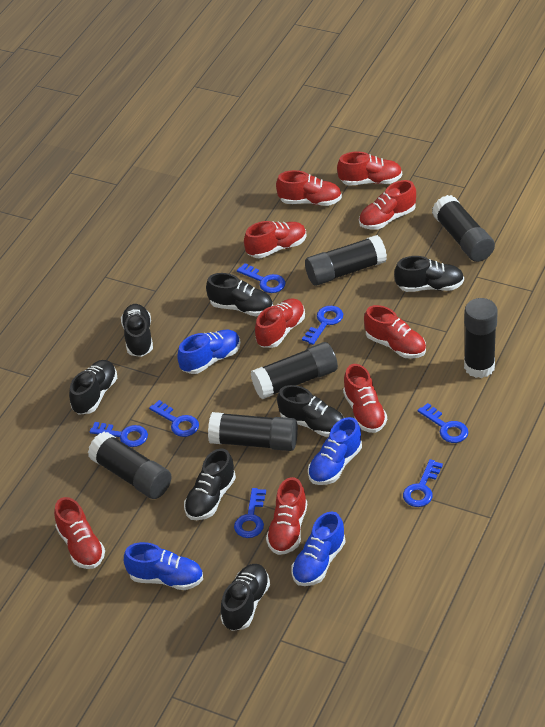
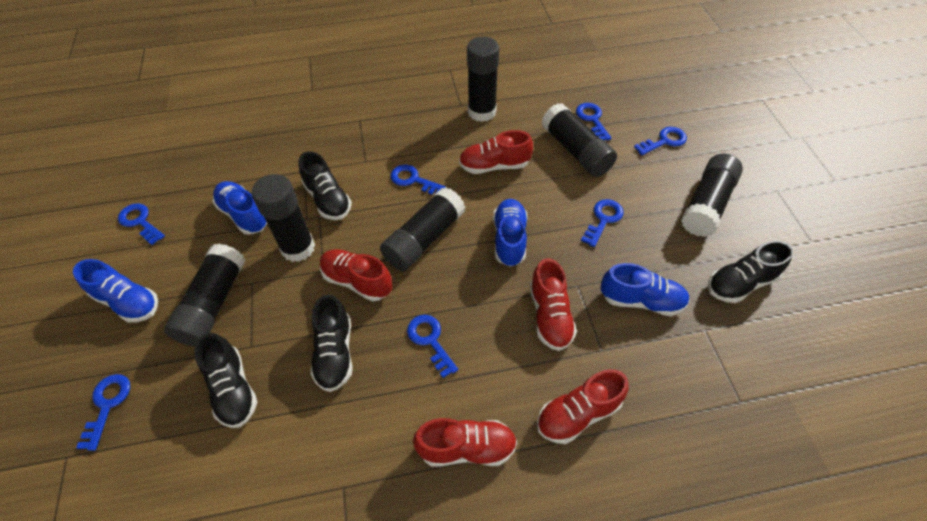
black shoe: 7 -> 4
red shoe: 9 -> 5

